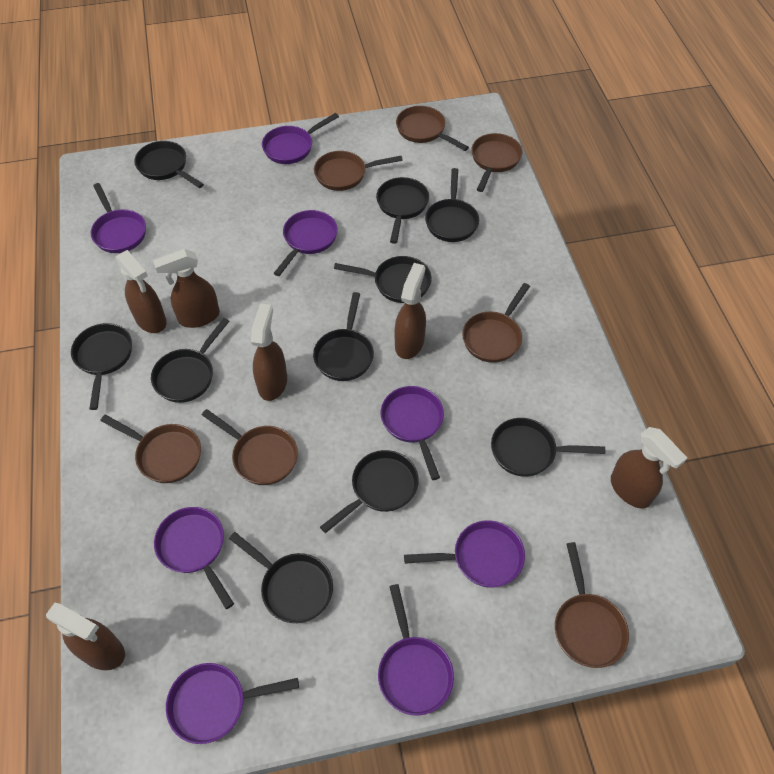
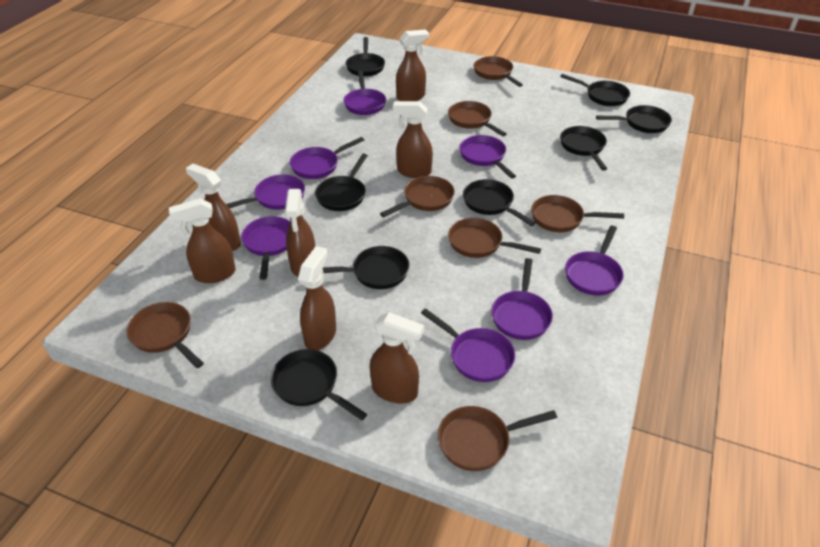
black pan: 10 -> 8
brown spray bottle: 6 -> 7

